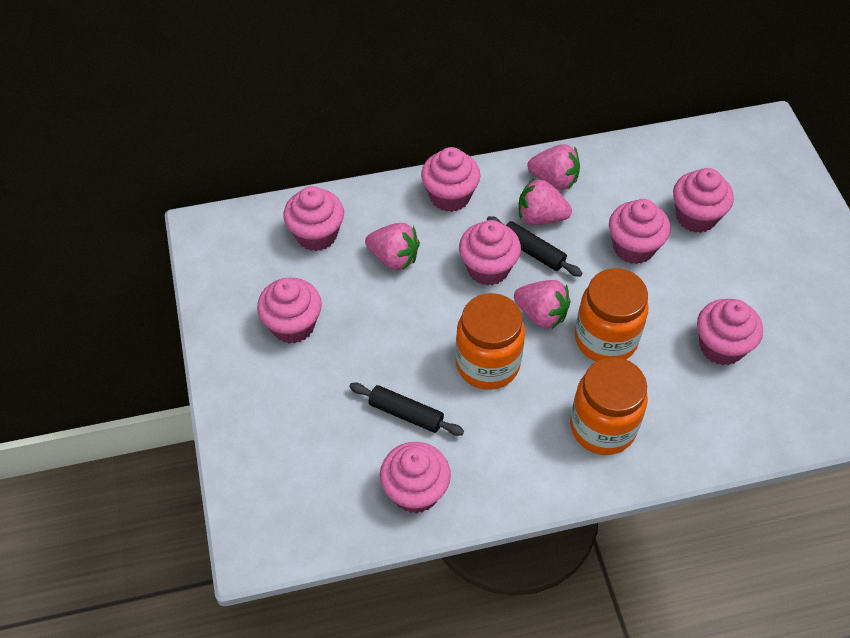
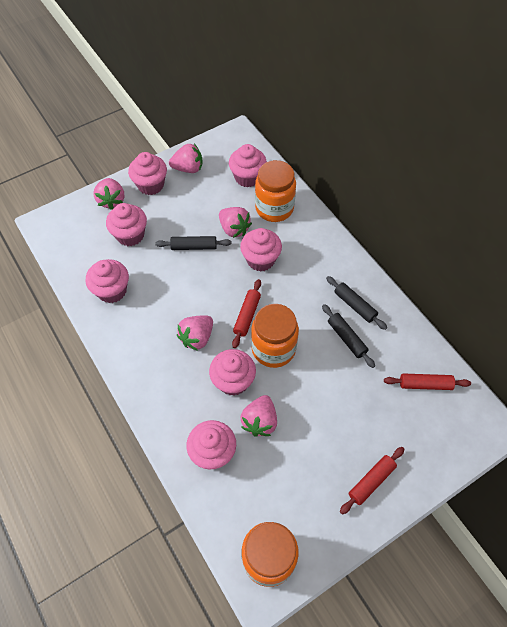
black rolling pin: 2 -> 3
pink cupcake: 8 -> 7
pink strawberry: 4 -> 5
red rolling pin: 0 -> 3

